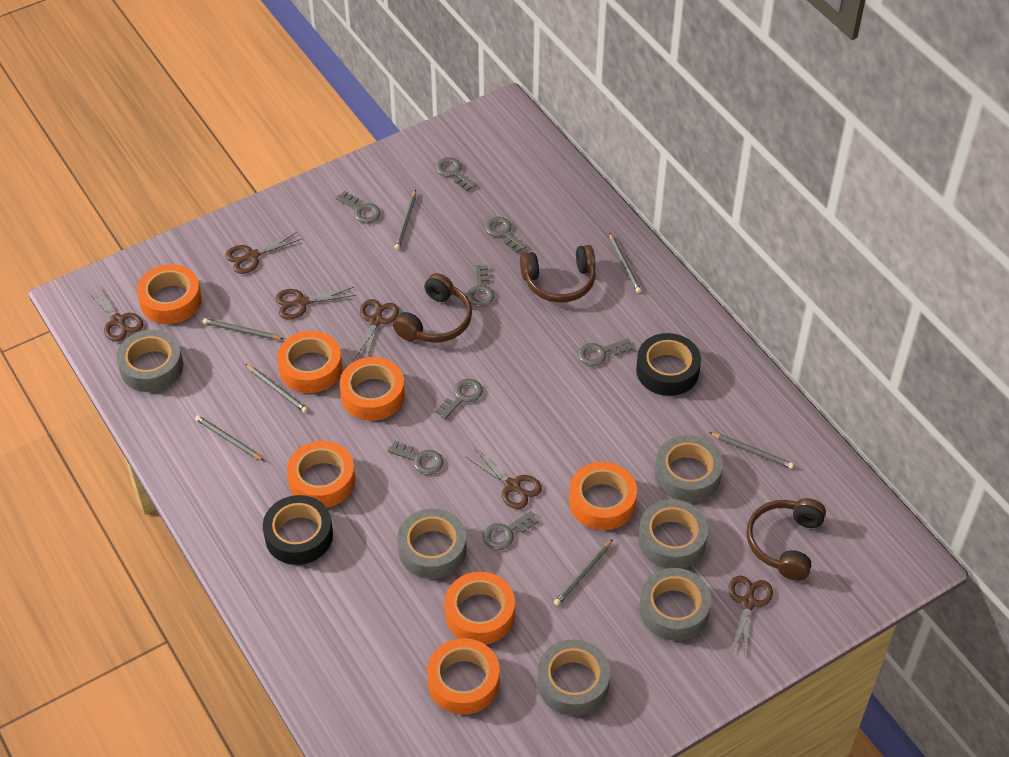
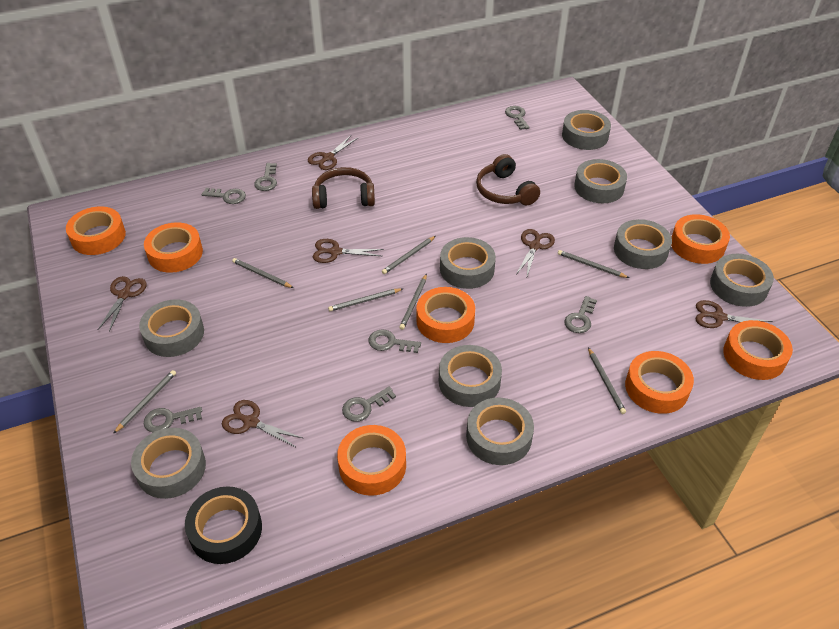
black tape: 2 -> 1
brown headphones: 3 -> 2
grey key: 8 -> 7
grey tape: 6 -> 9

